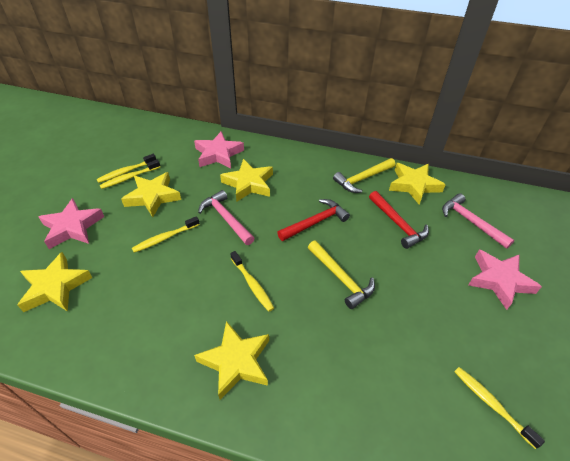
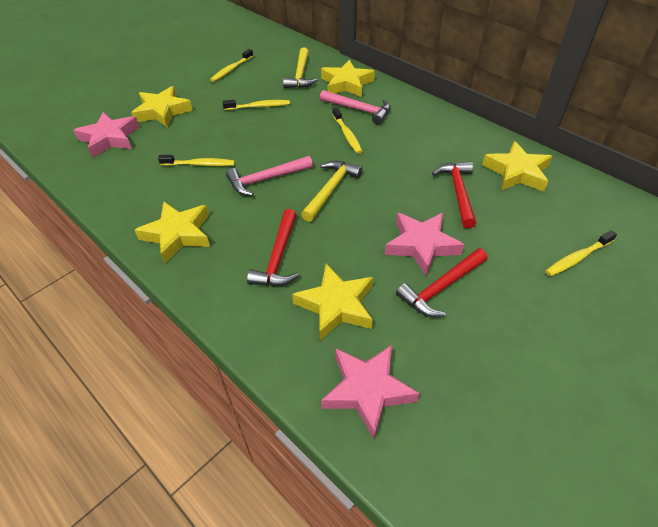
red hammer: 2 -> 3

